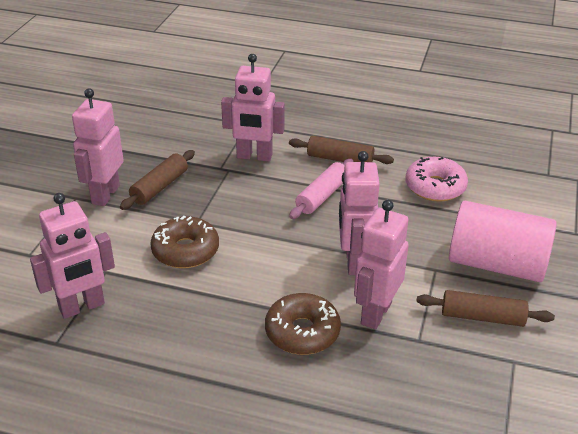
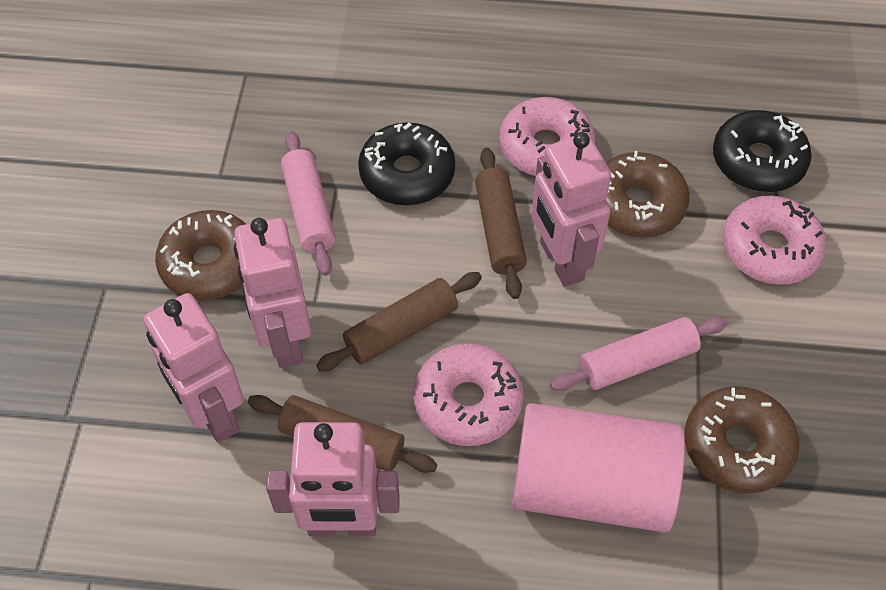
black donut: 0 -> 2
brown donut: 2 -> 3
pink donut: 1 -> 3
pink robot: 5 -> 4
pink rolling pin: 1 -> 2

